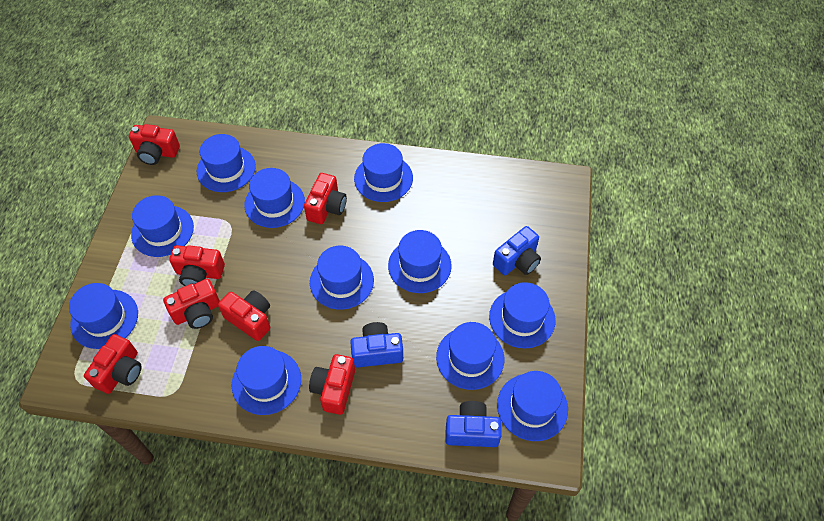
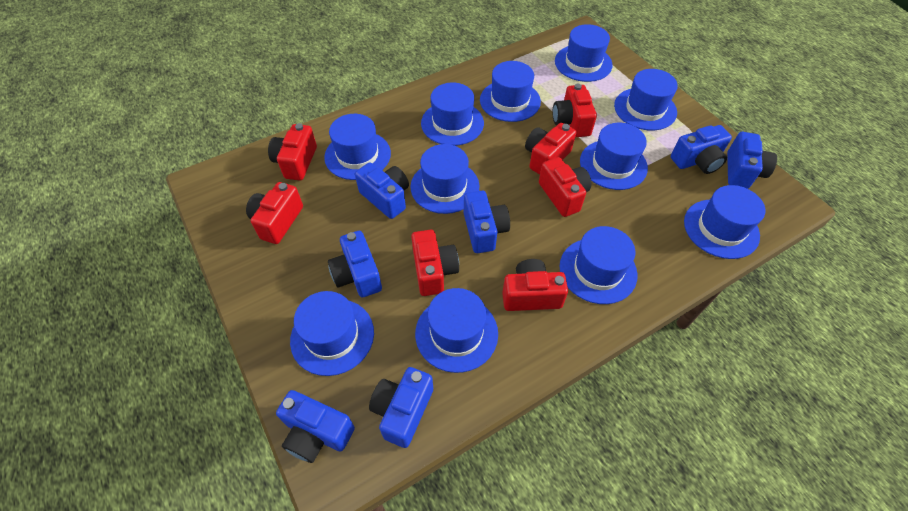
blue camera: 3 -> 7

